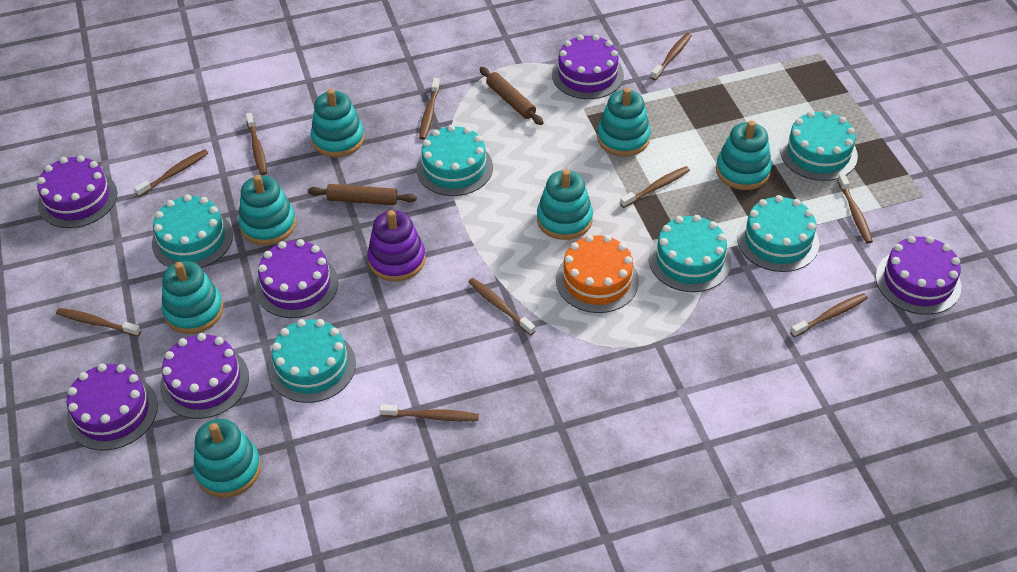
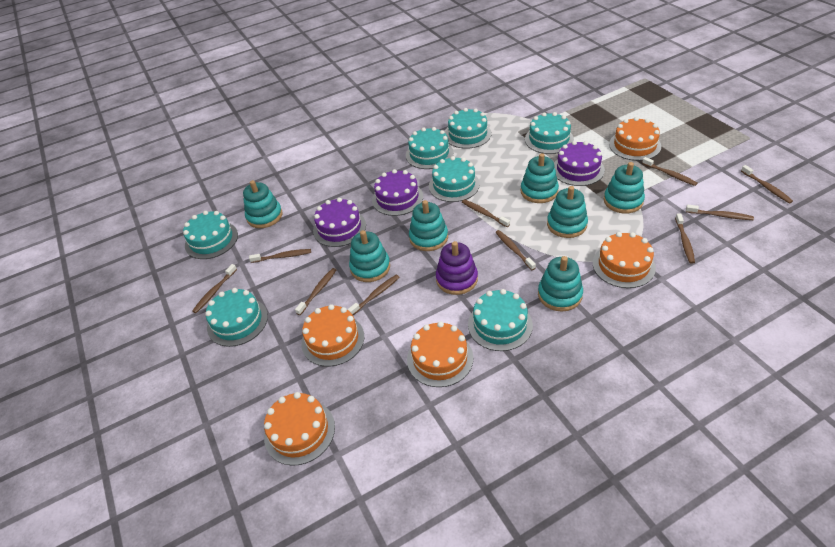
brown rolling pin: 2 -> 0
orange cake: 1 -> 5
purple cake: 6 -> 3
turquoise cake: 6 -> 7

